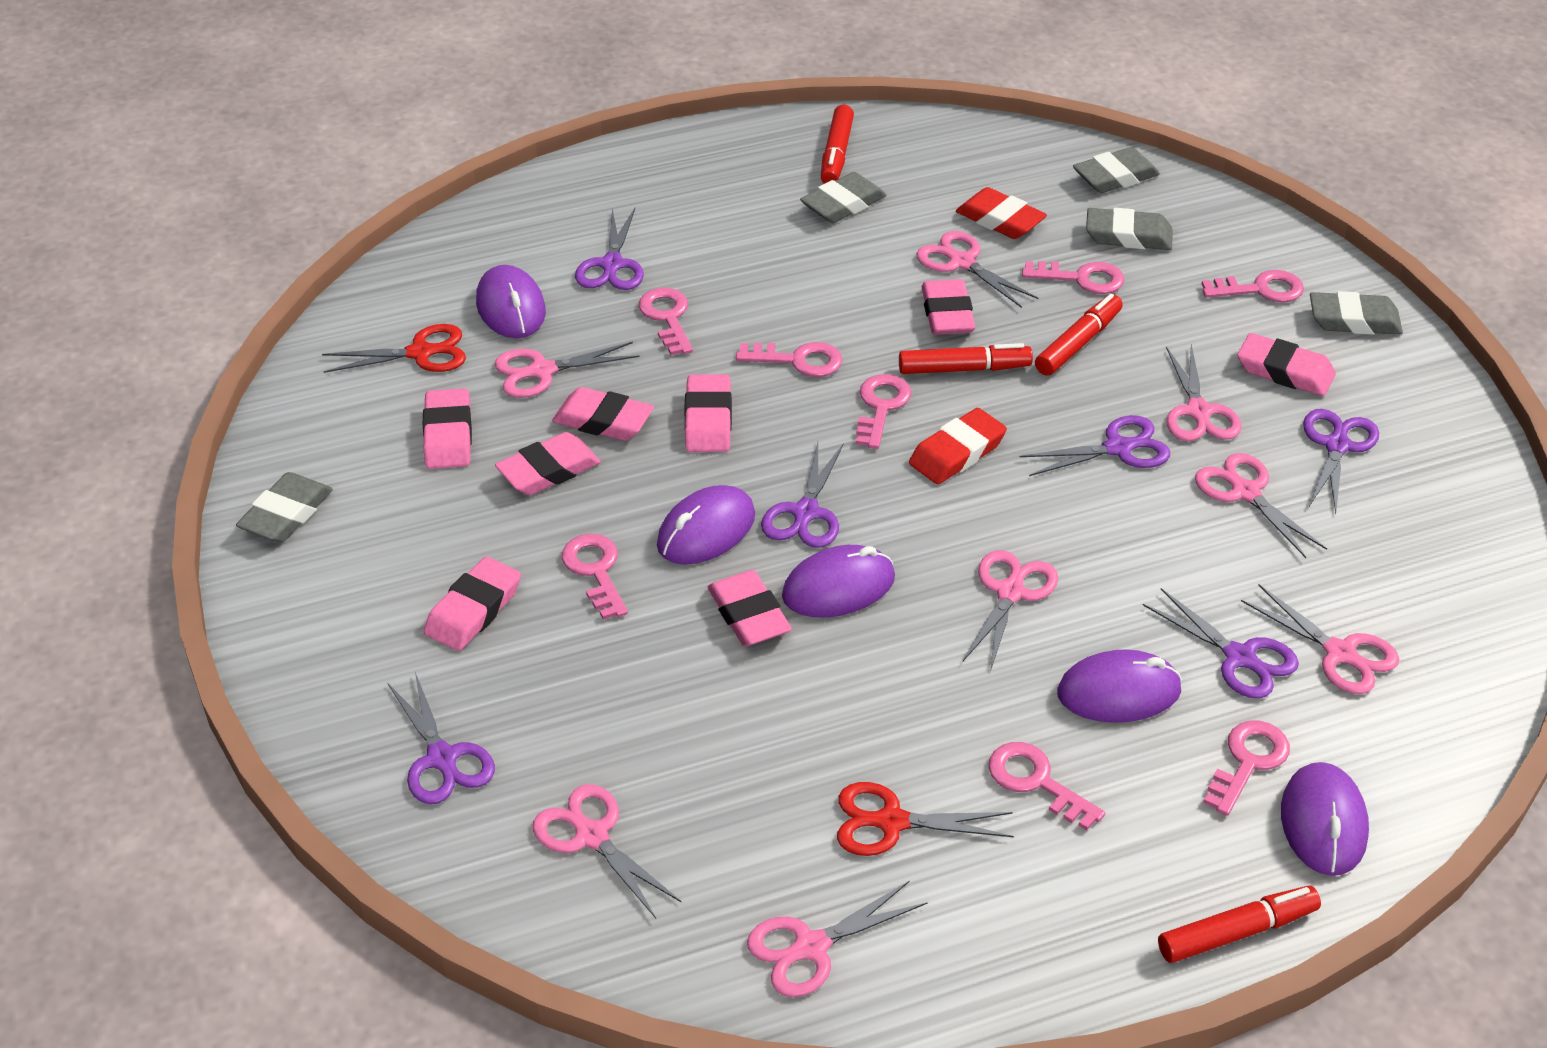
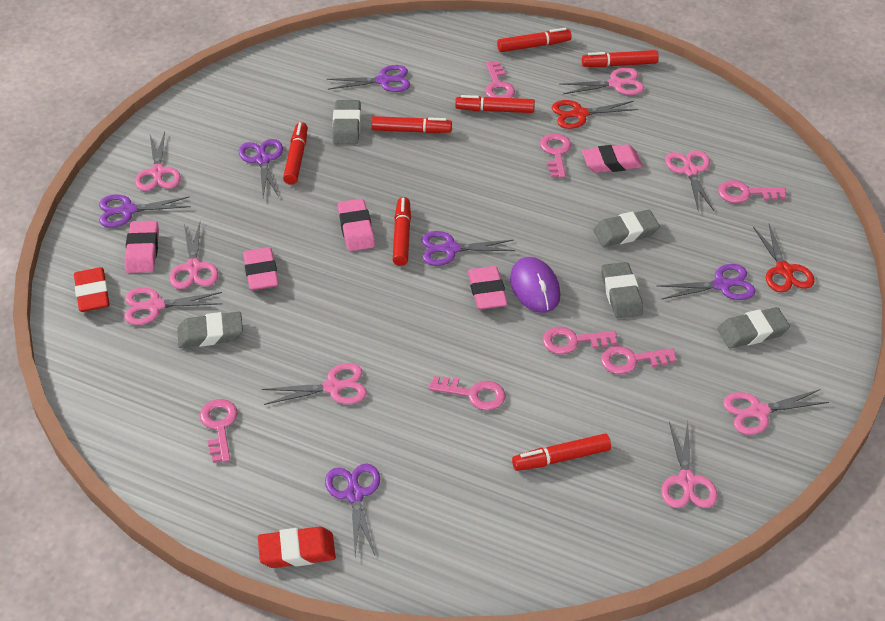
pink eraser: 8 -> 5
pink key: 8 -> 7
purple mouse: 5 -> 1
red marker: 4 -> 7

